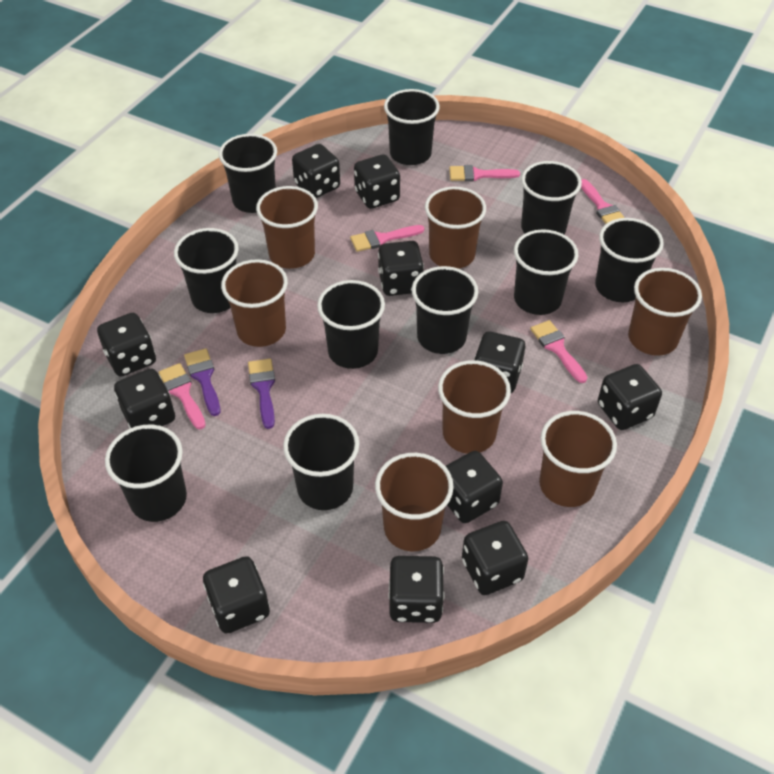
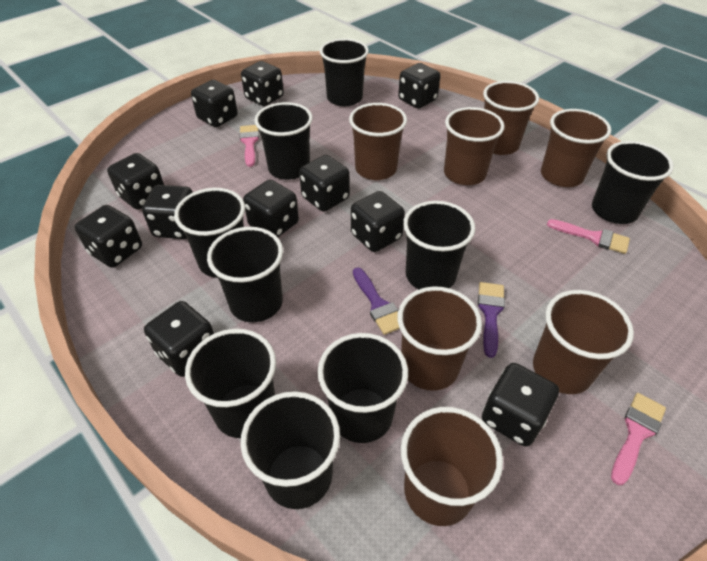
black cup: 10 -> 9
pink brush: 5 -> 3

